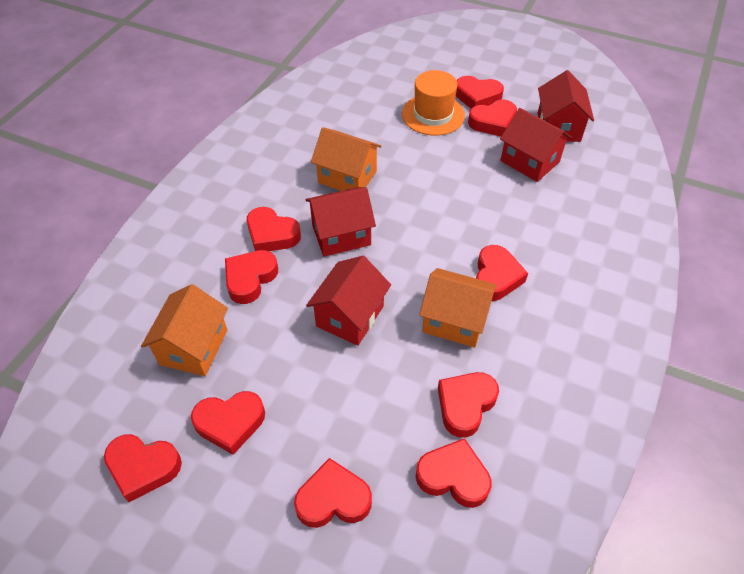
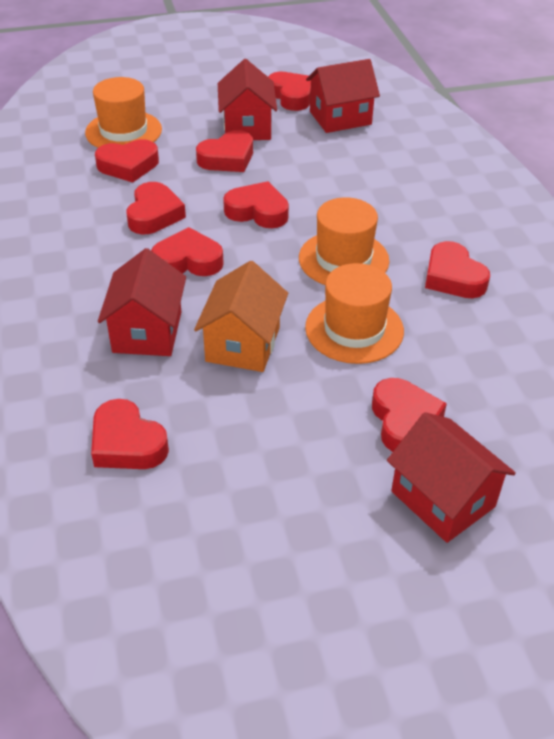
orange hat: 1 -> 3
orange house: 3 -> 1
red heart: 10 -> 9

